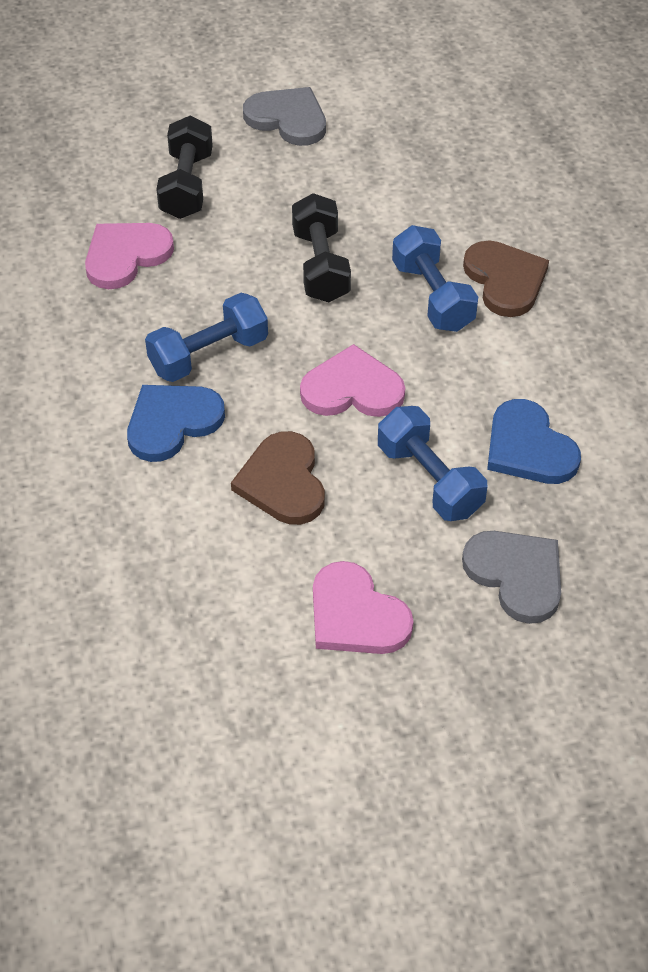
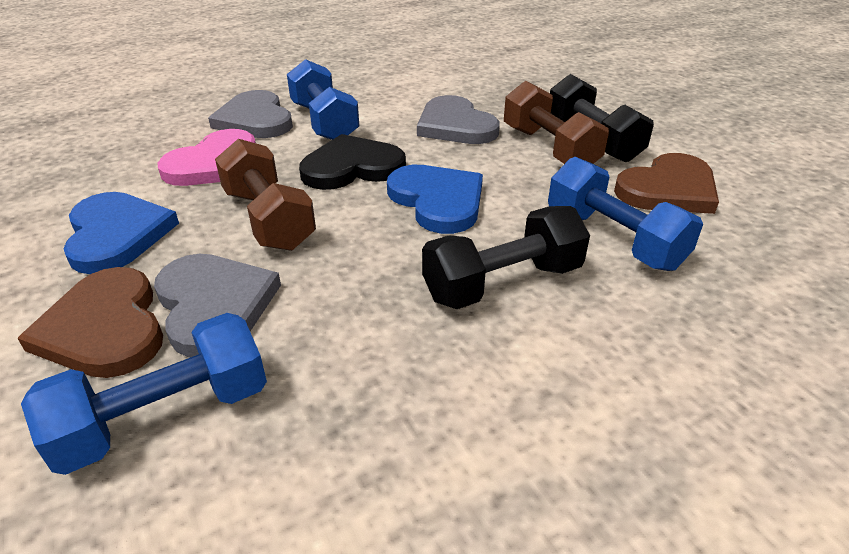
black heart: 0 -> 1
brown dumbbell: 0 -> 2
grey heart: 2 -> 3
pink heart: 3 -> 1

